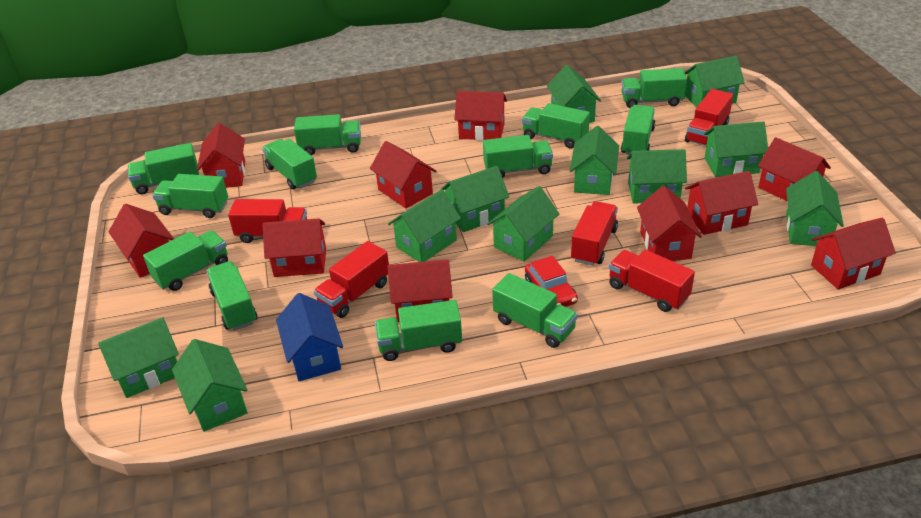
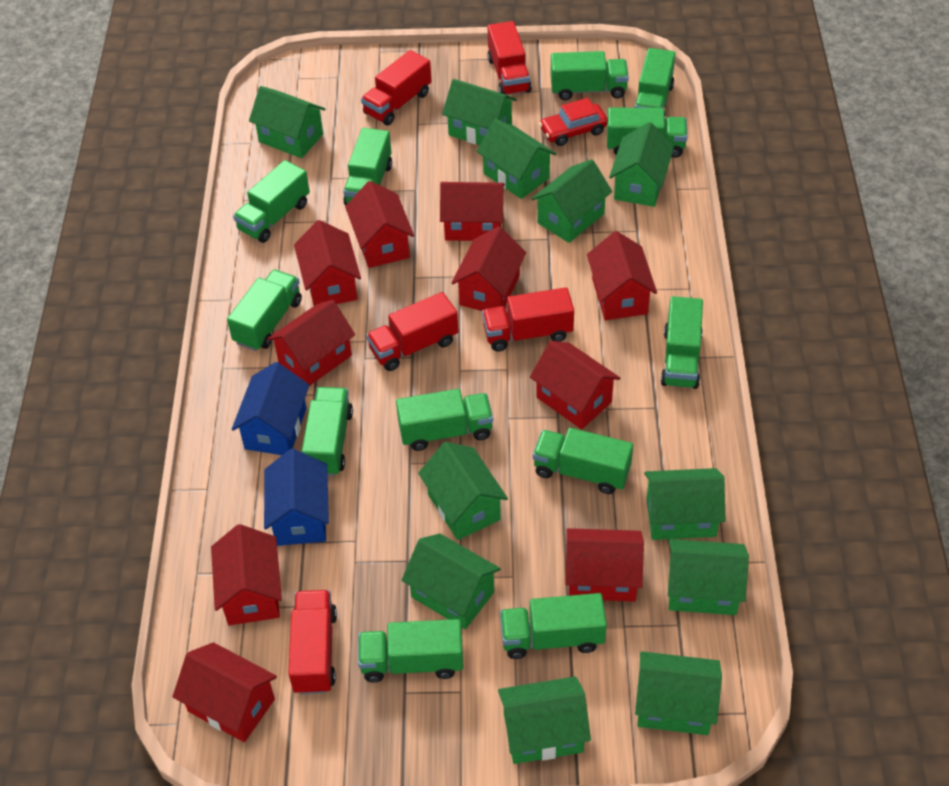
blue house: 1 -> 2

